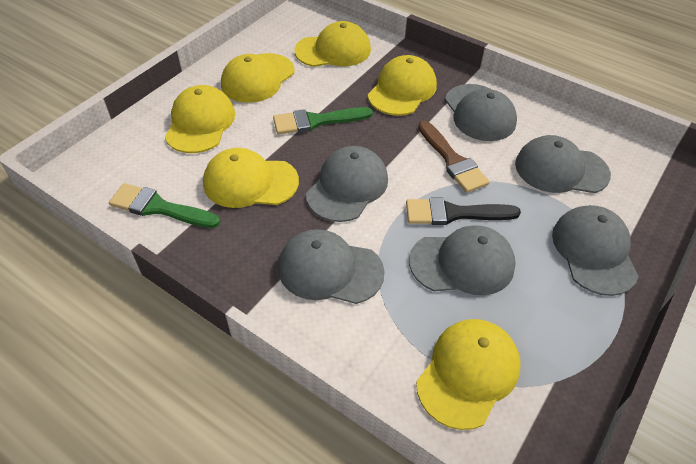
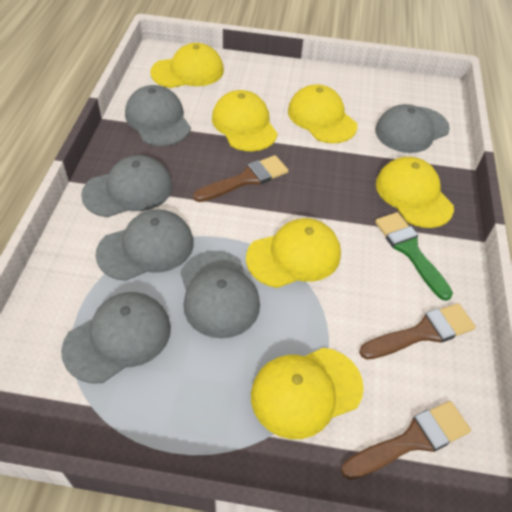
black brush: 1 -> 0
brown brush: 1 -> 3
green brush: 2 -> 1

